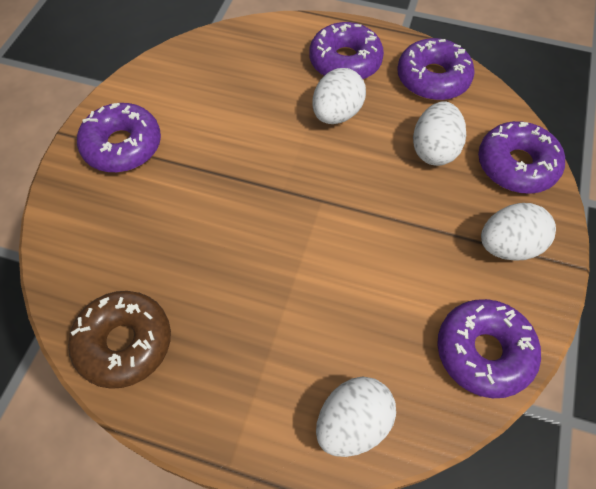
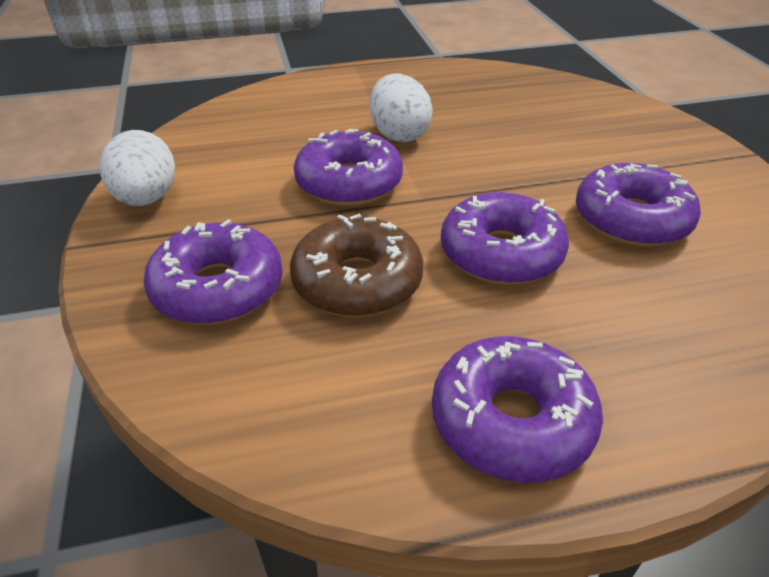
white egg: 4 -> 2

